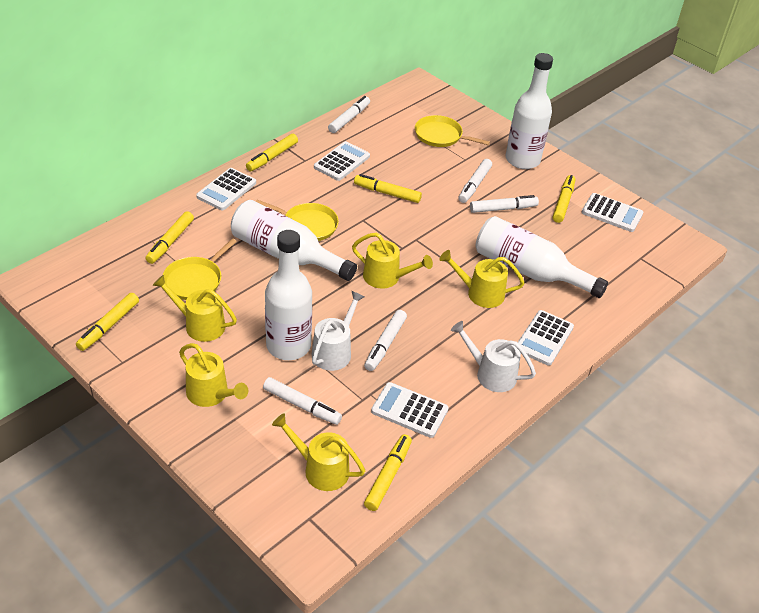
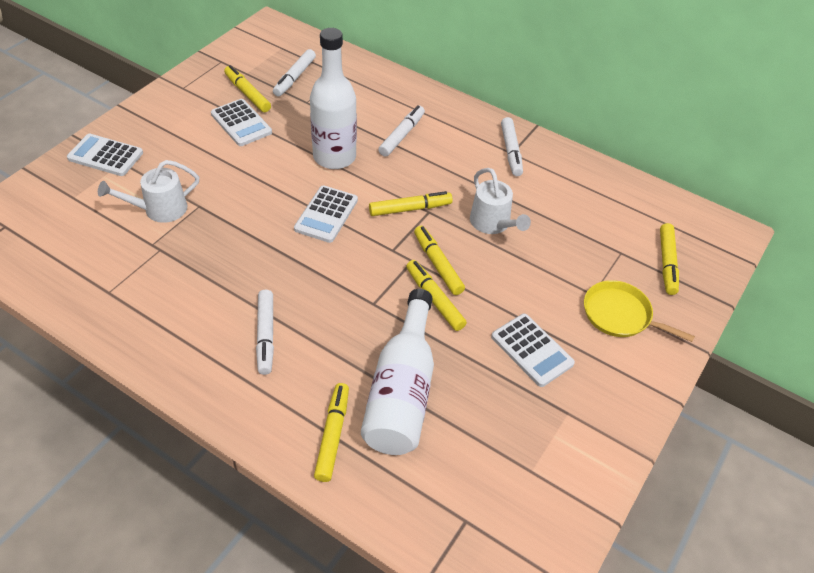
white bottle: 4 -> 2
white calculator: 5 -> 4
white marker: 5 -> 4
yellow pan: 3 -> 1
yellow watering can: 5 -> 0

